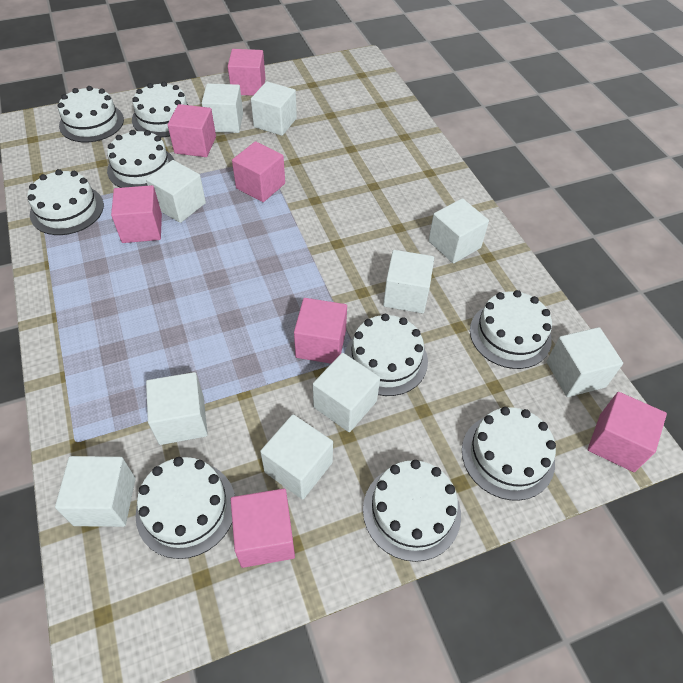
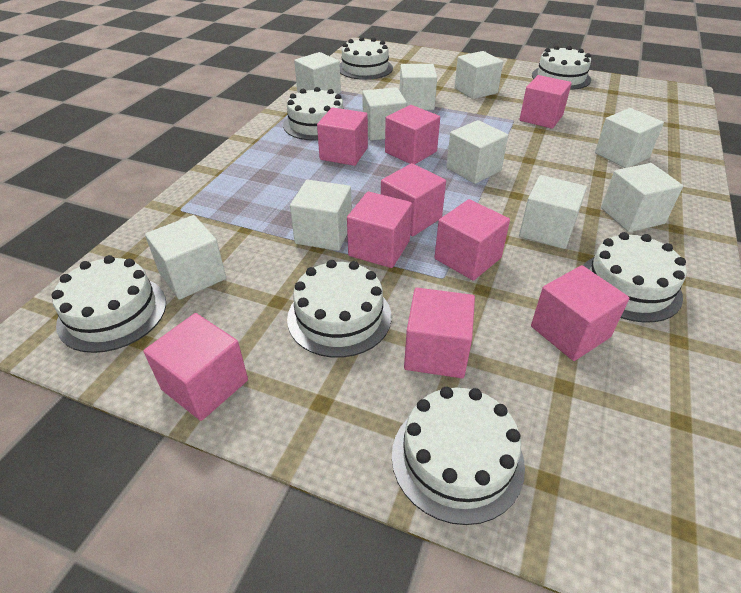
pink cube: 7 -> 9
white cake: 9 -> 7

